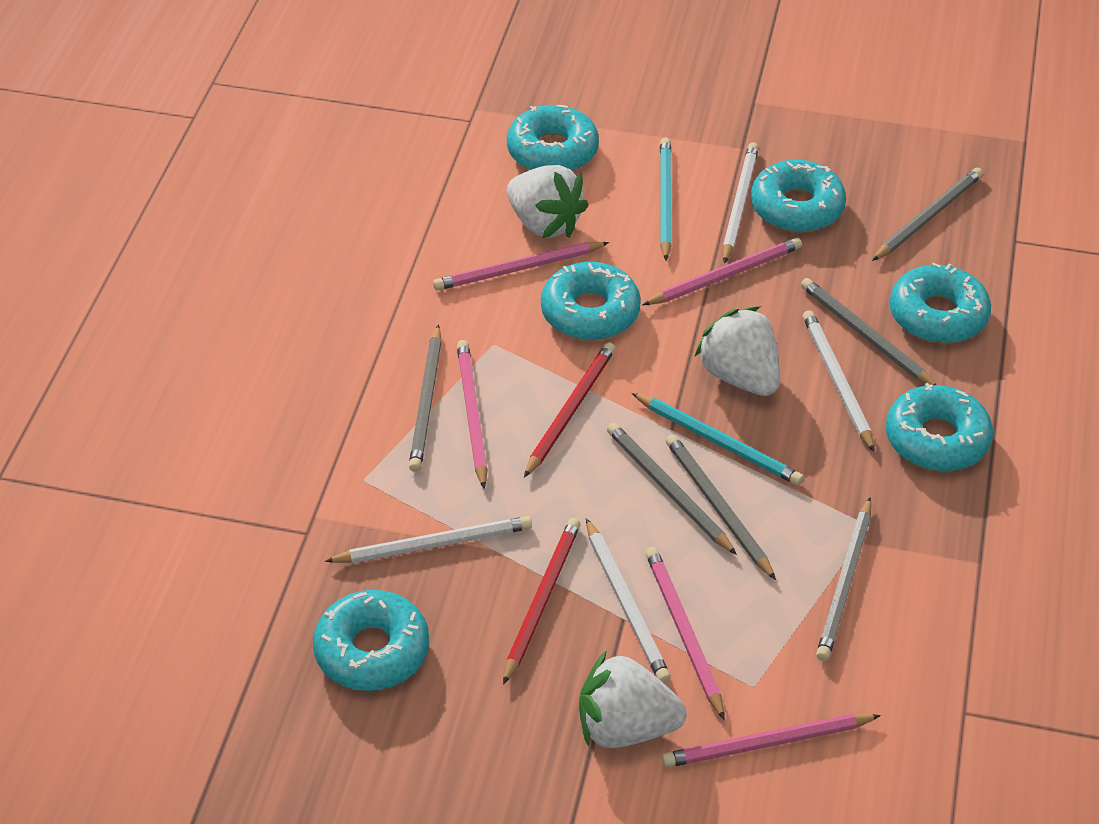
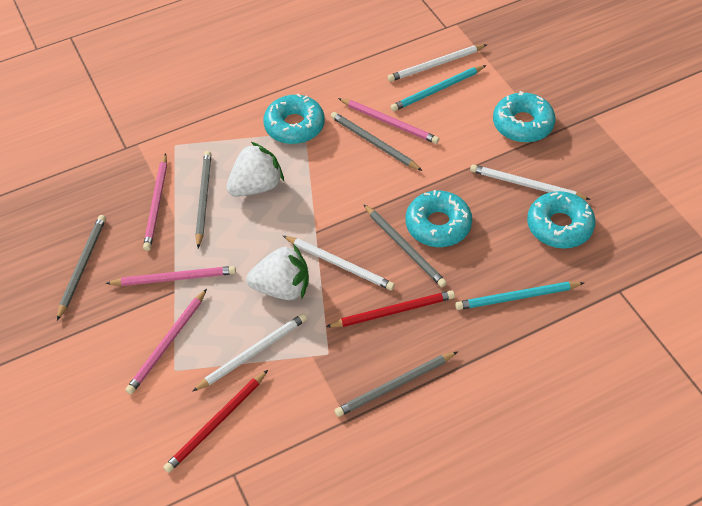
grey pencil: 6 -> 5
pink pencil: 5 -> 4
turquoise donut: 6 -> 4
white strawberry: 3 -> 2

